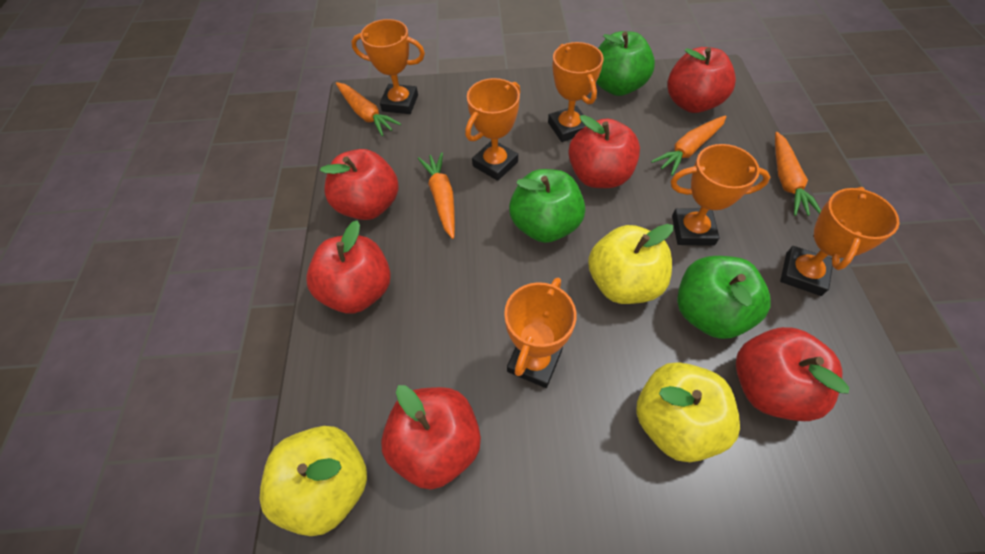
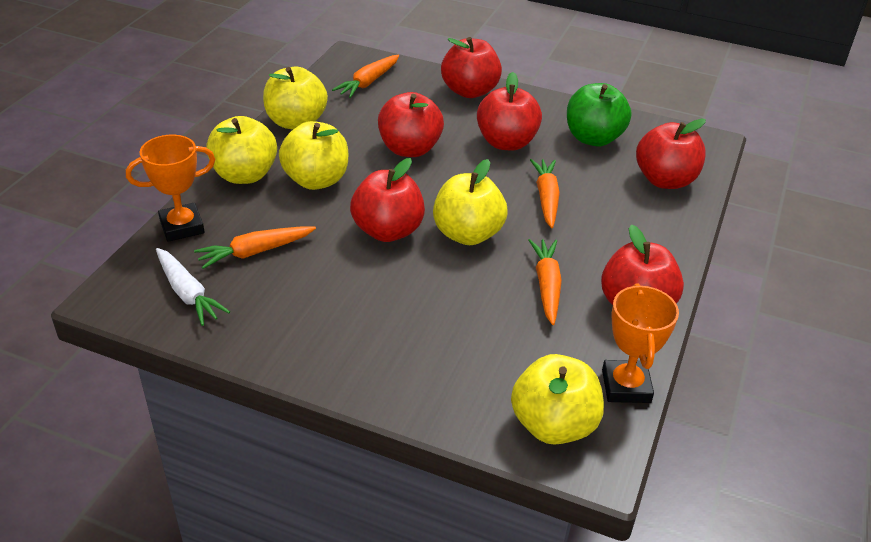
green apple: 3 -> 1
orange trophy: 6 -> 2
white carrot: 0 -> 1
yellow apple: 3 -> 5

